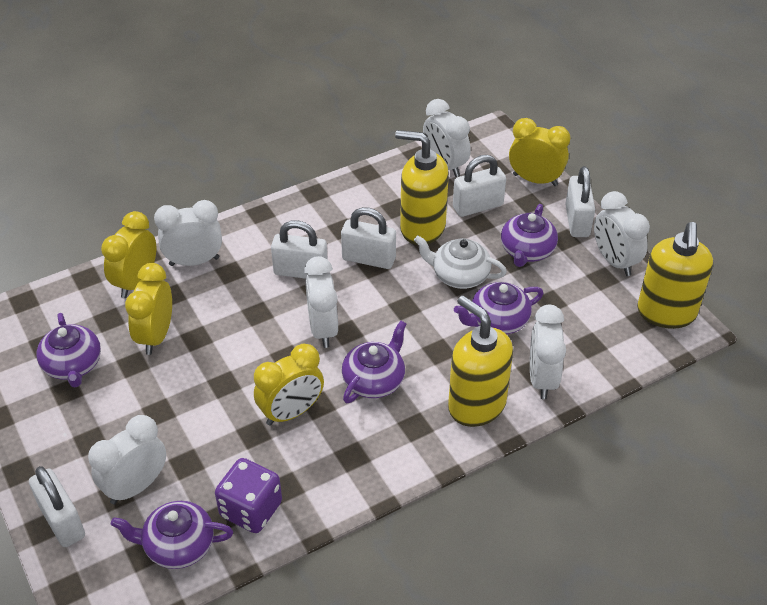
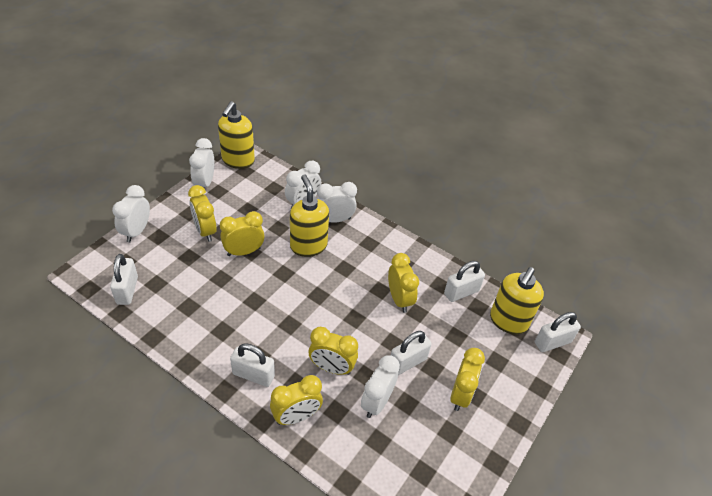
purple dice: 1 -> 0
purple teapot: 5 -> 0
white clock: 6 -> 5
white teapot: 1 -> 0
yellow clock: 4 -> 6

